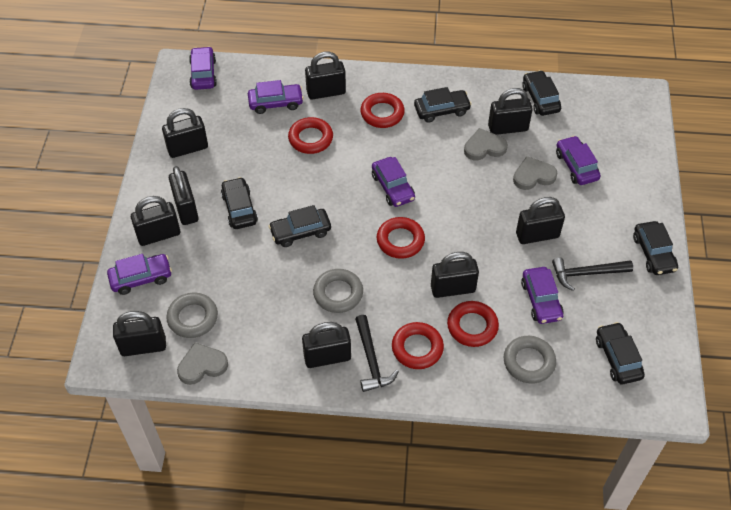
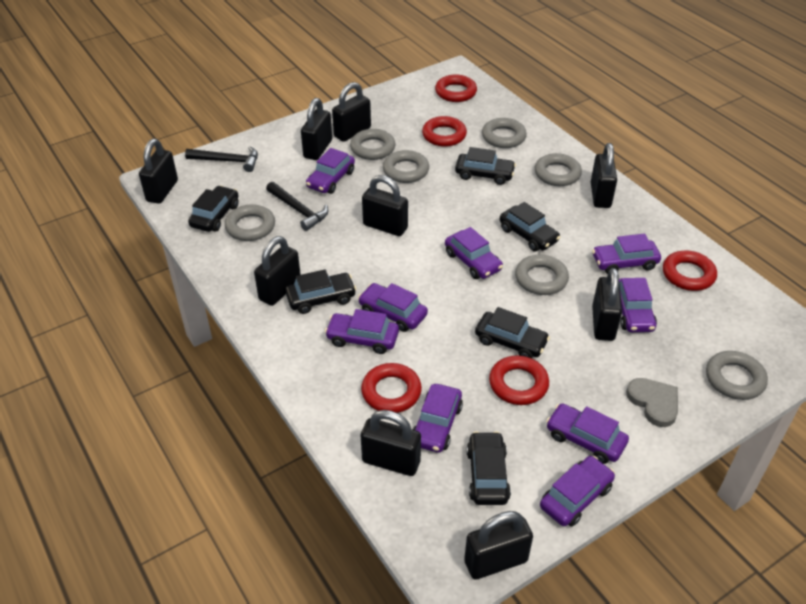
grey heart: 3 -> 1
grey ring: 3 -> 7
purple car: 6 -> 9

